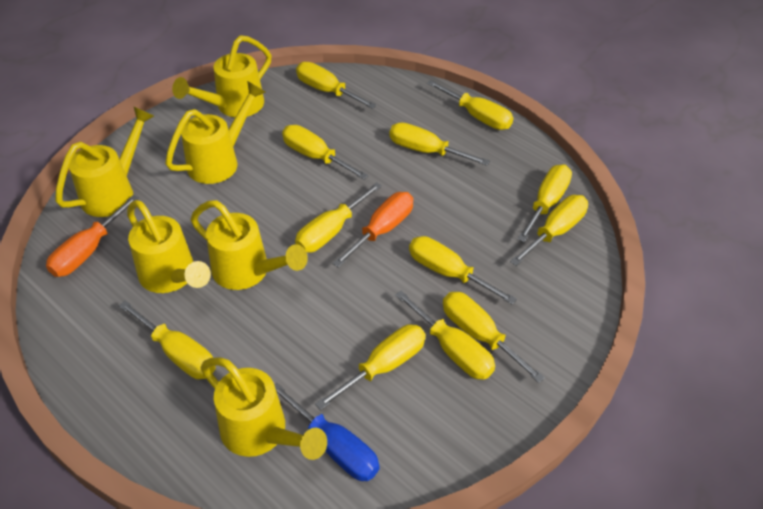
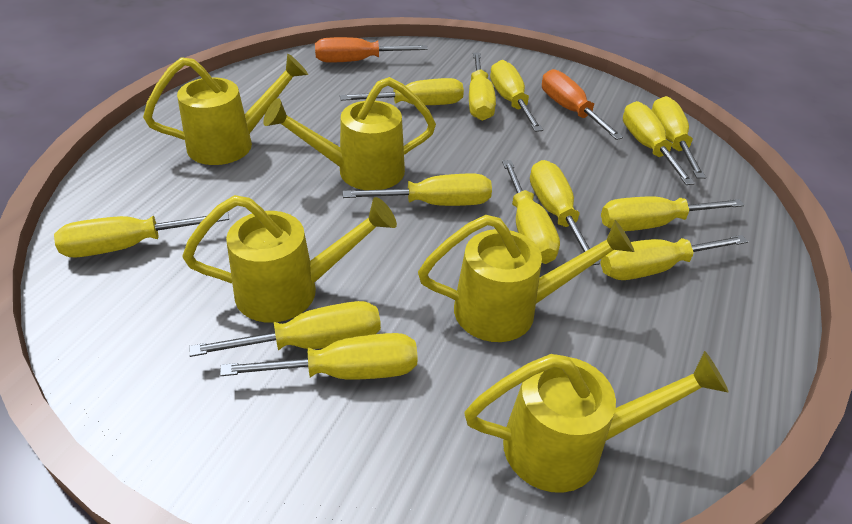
blue screwdriver: 1 -> 0
yellow screwdriver: 12 -> 13
yellow watering can: 6 -> 5

